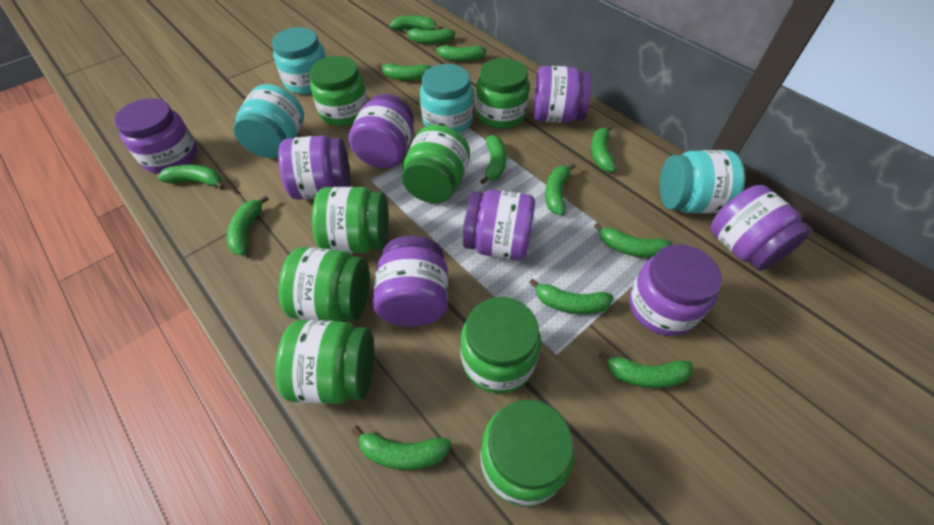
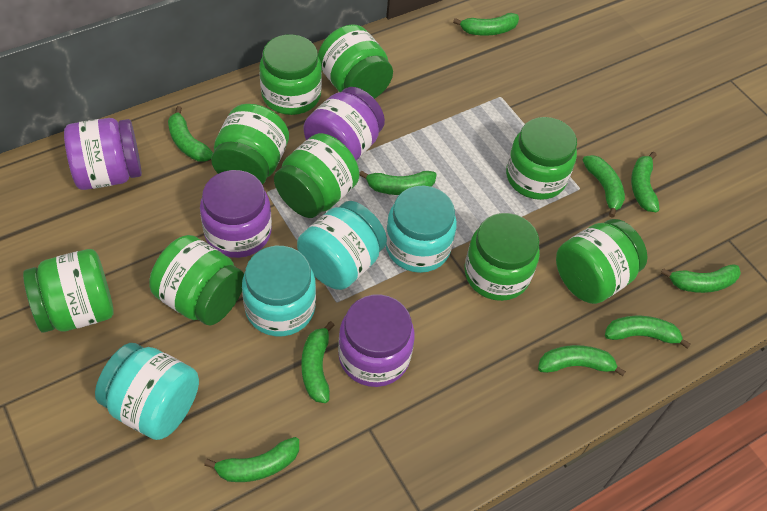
green banana: 13 -> 10
green jar: 8 -> 9
purple jar: 8 -> 4

